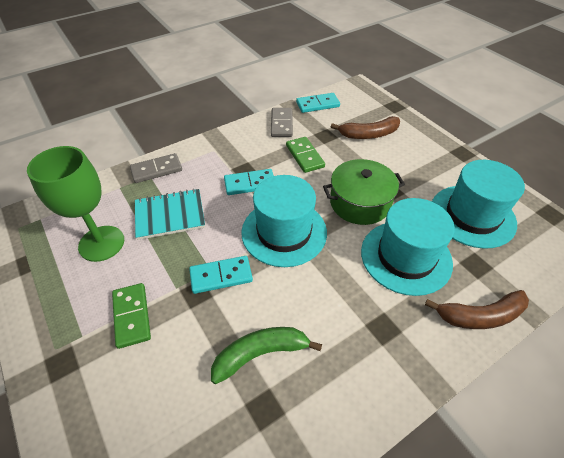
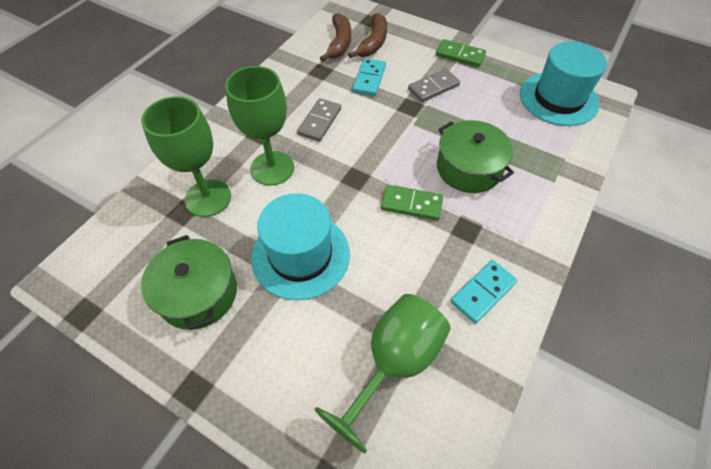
green banana: 1 -> 0
green goblet: 1 -> 3
green pot: 1 -> 2
turquoise domino: 3 -> 2
turquoise hat: 3 -> 2
turquoise notebook: 1 -> 0

